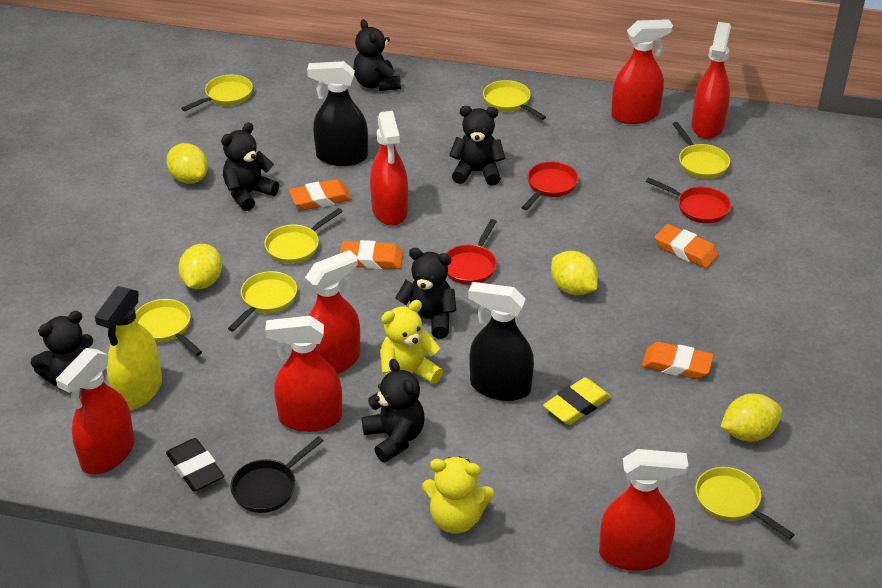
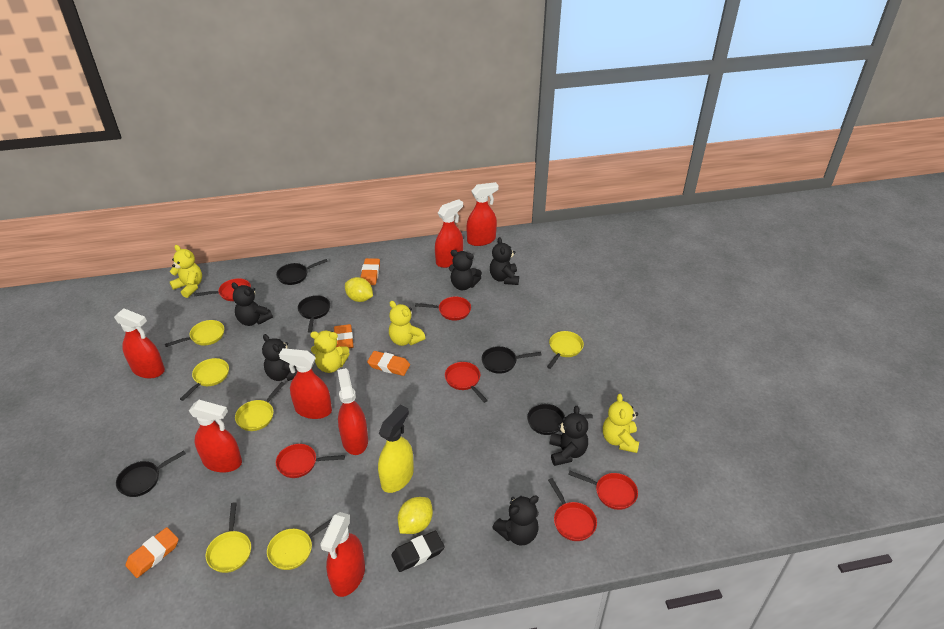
black pan: 1 -> 5
black spray bottle: 2 -> 0
red pan: 3 -> 6
yellow eraser: 1 -> 0
yellow lemon: 4 -> 2
yellow pan: 7 -> 6
yellow teddy bear: 2 -> 4

